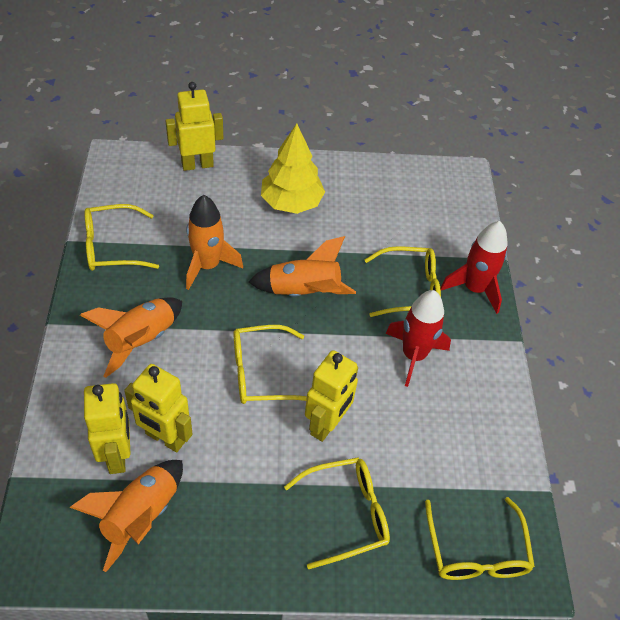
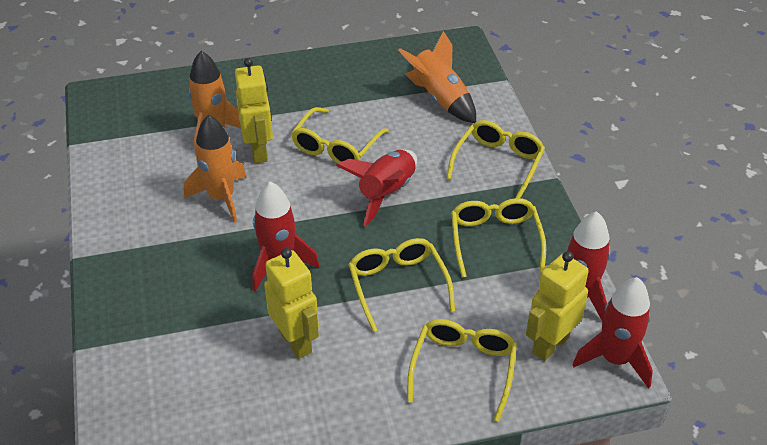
orange rocket: 4 -> 3
red rocket: 2 -> 4
yellow robot: 4 -> 3
yellow tree: 1 -> 0

